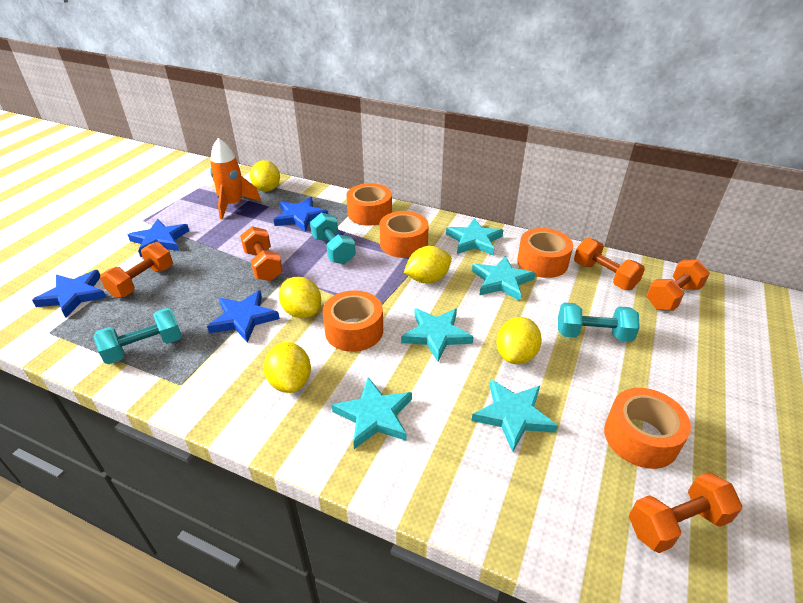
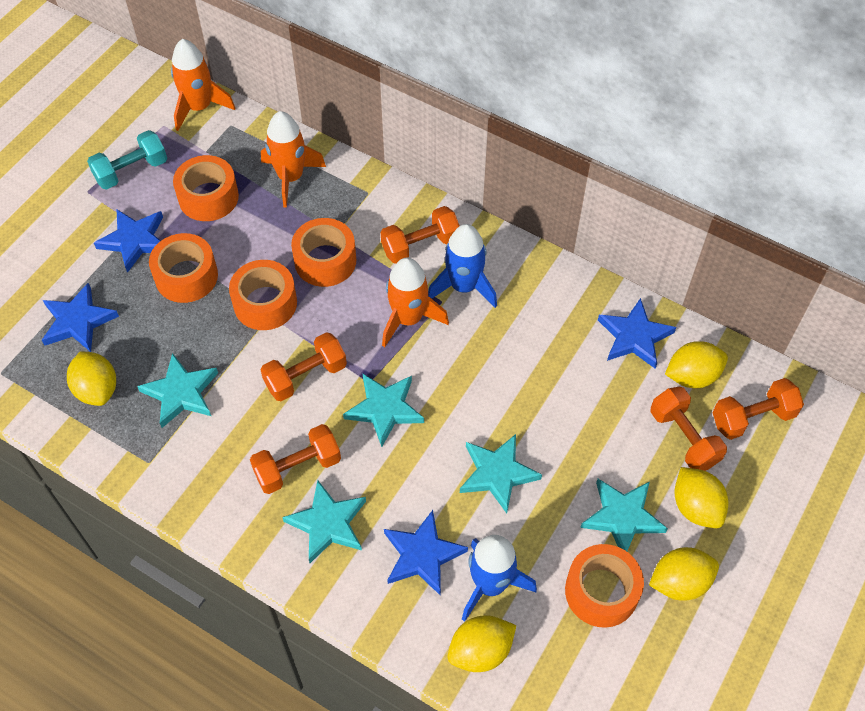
blue rocket: 0 -> 2
orange rocket: 1 -> 3
turquoise dumbbell: 3 -> 1

